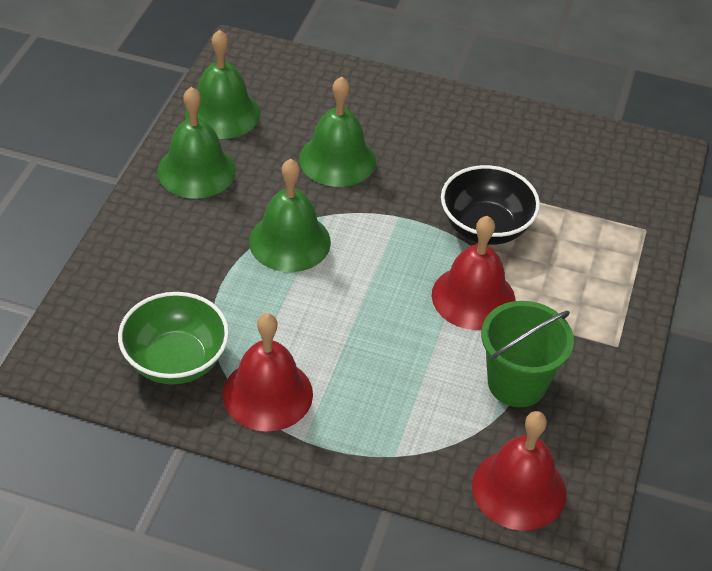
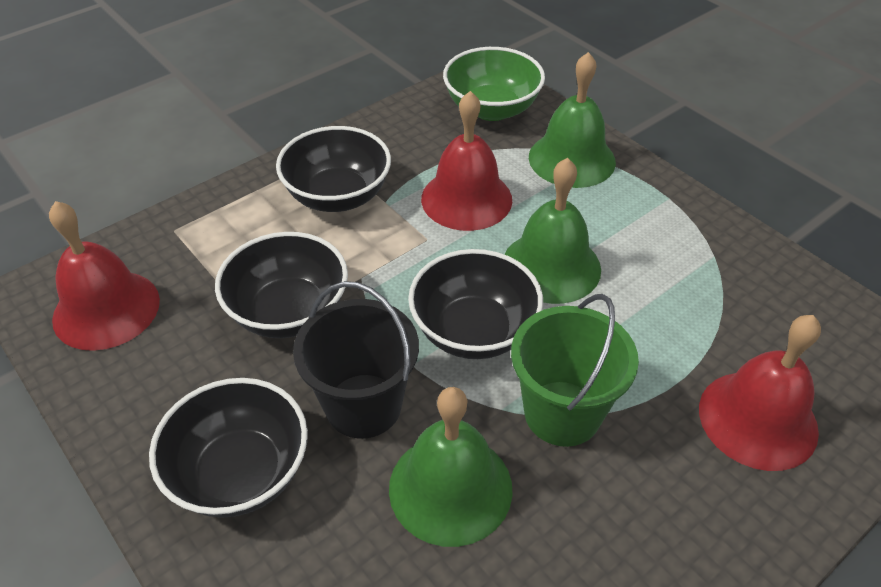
black bowl: 1 -> 4
black bucket: 0 -> 1
green bell: 4 -> 3

